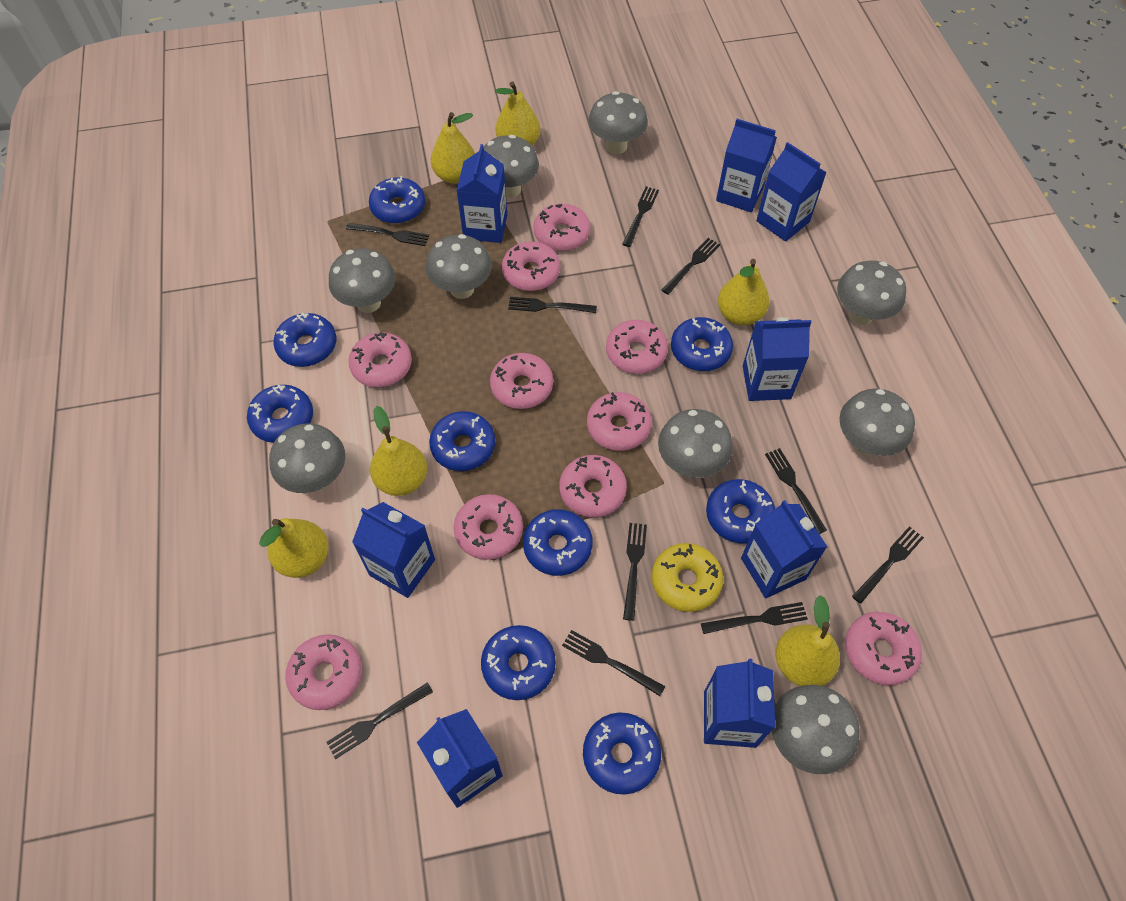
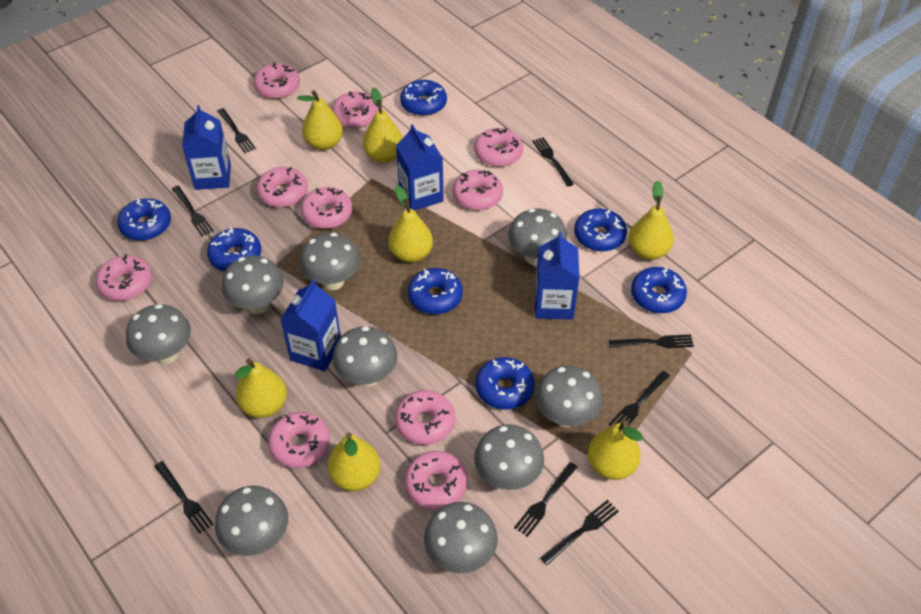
black fork: 10 -> 8
blue carton: 8 -> 4
blue donut: 9 -> 7
yellow donut: 1 -> 0
yellow pear: 6 -> 7

